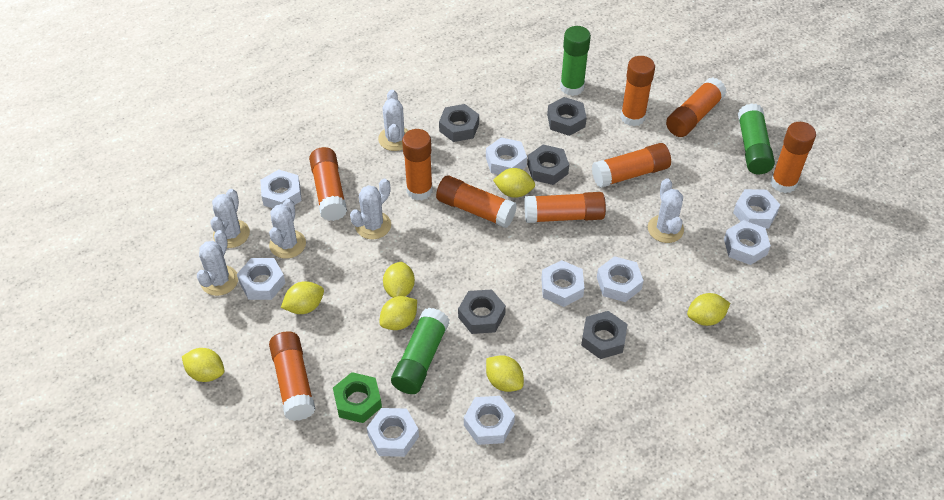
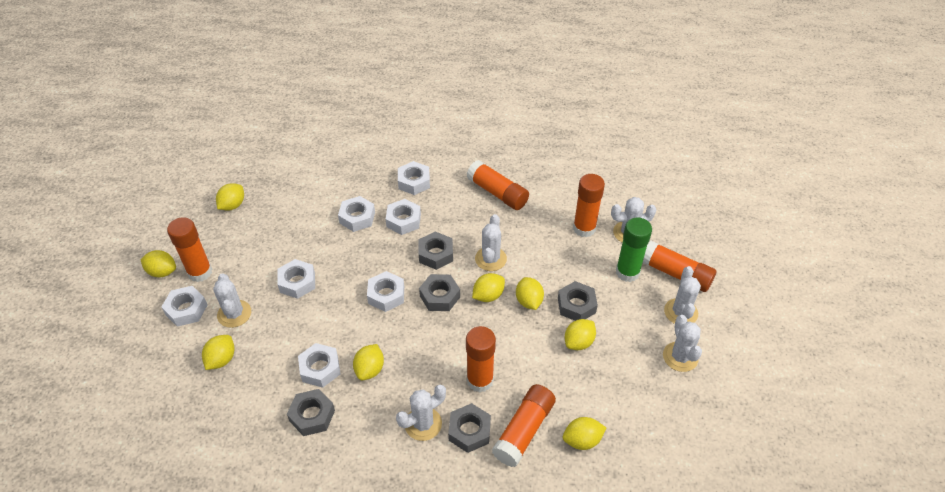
green glue stick: 3 -> 1
green nut: 1 -> 0
orange glue stick: 9 -> 6
white nut: 9 -> 7
yellow lemon: 7 -> 8

